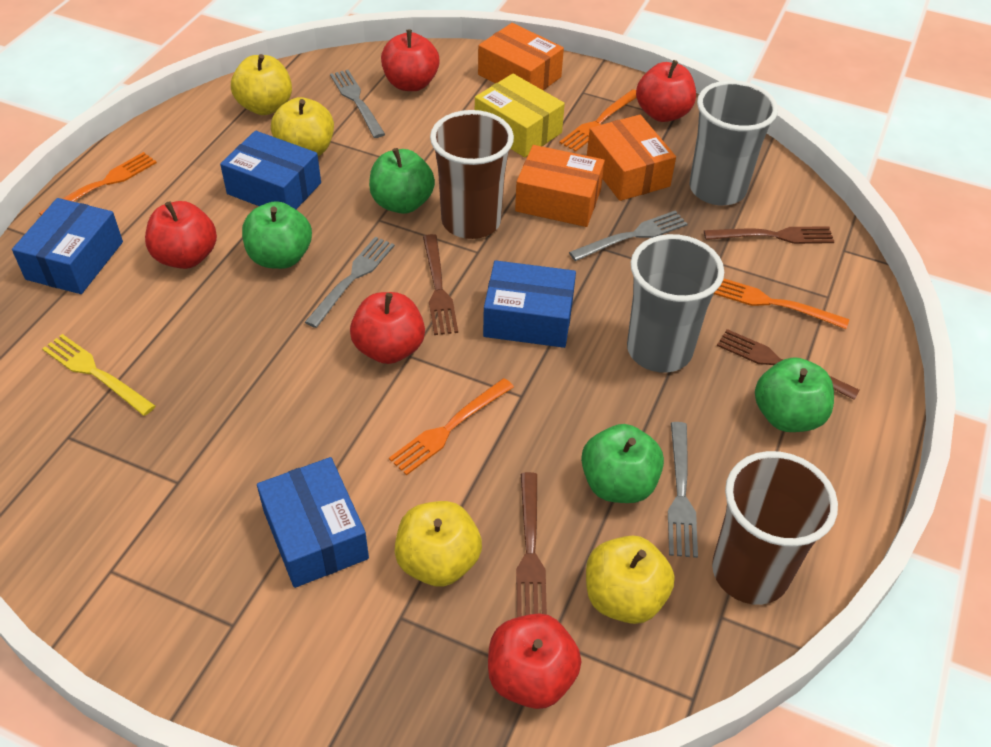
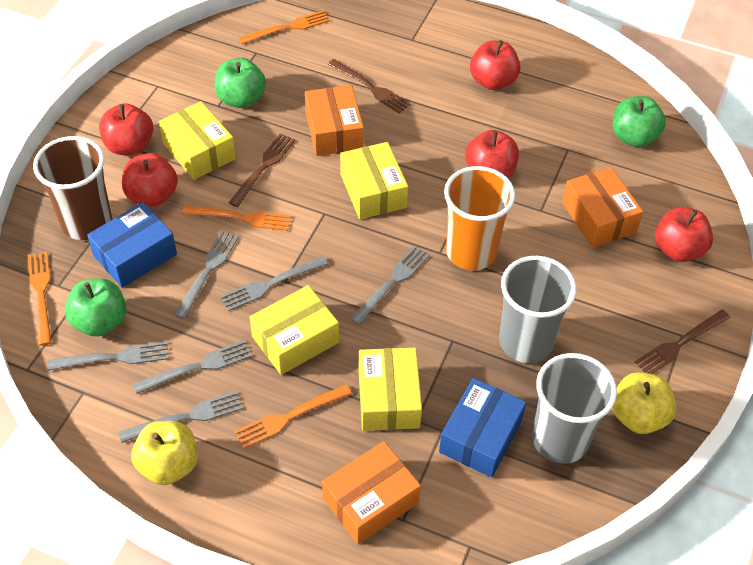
blue box: 4 -> 2
brown cup: 2 -> 1
brown fork: 4 -> 3
green apple: 4 -> 3
grey fork: 4 -> 6
orange cup: 0 -> 1
yellow apple: 4 -> 2
yellow box: 1 -> 4
yellow fork: 1 -> 0

